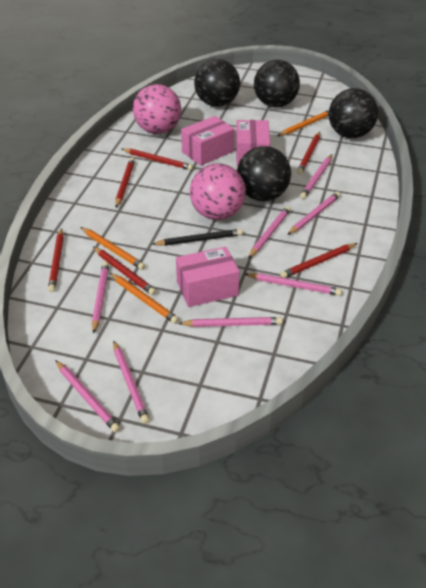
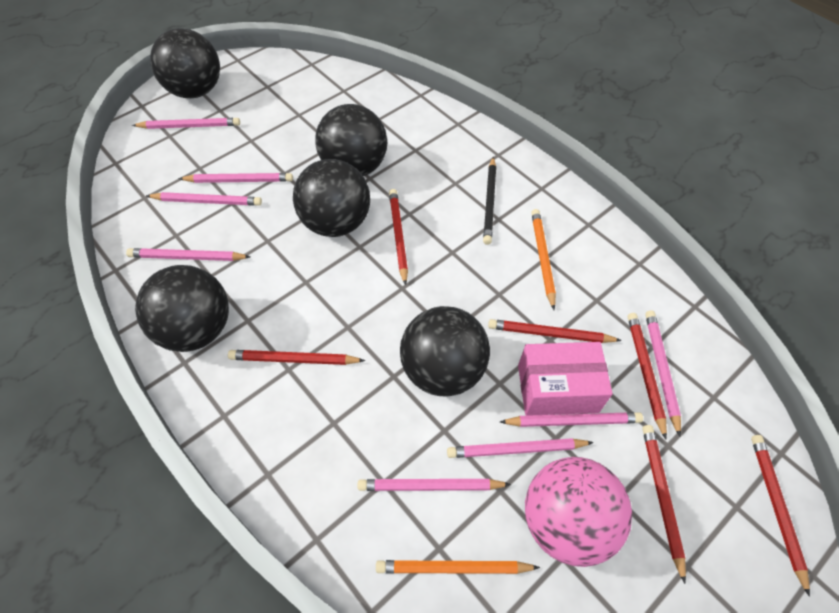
black ball: 4 -> 5
orange pencil: 3 -> 2
pink ball: 2 -> 1
pink box: 3 -> 1

